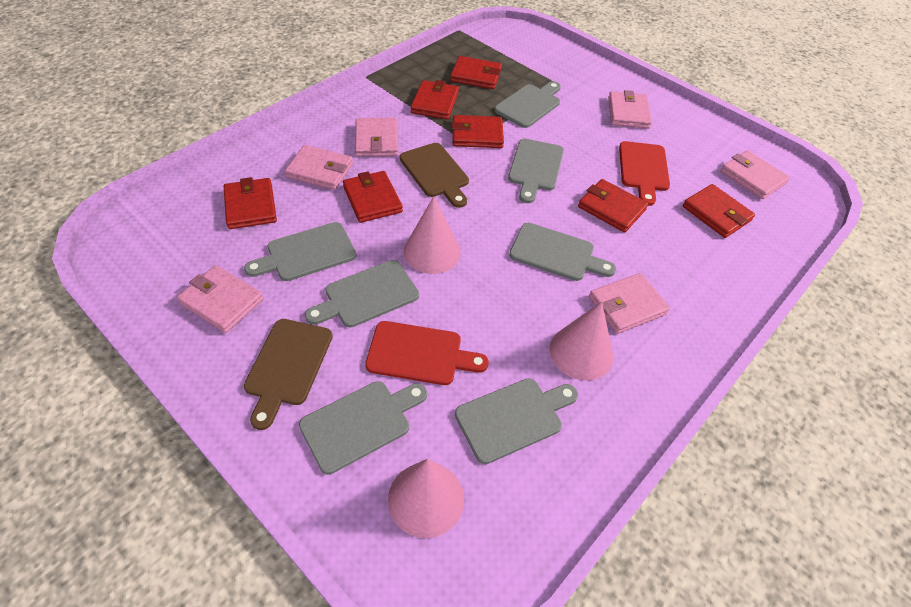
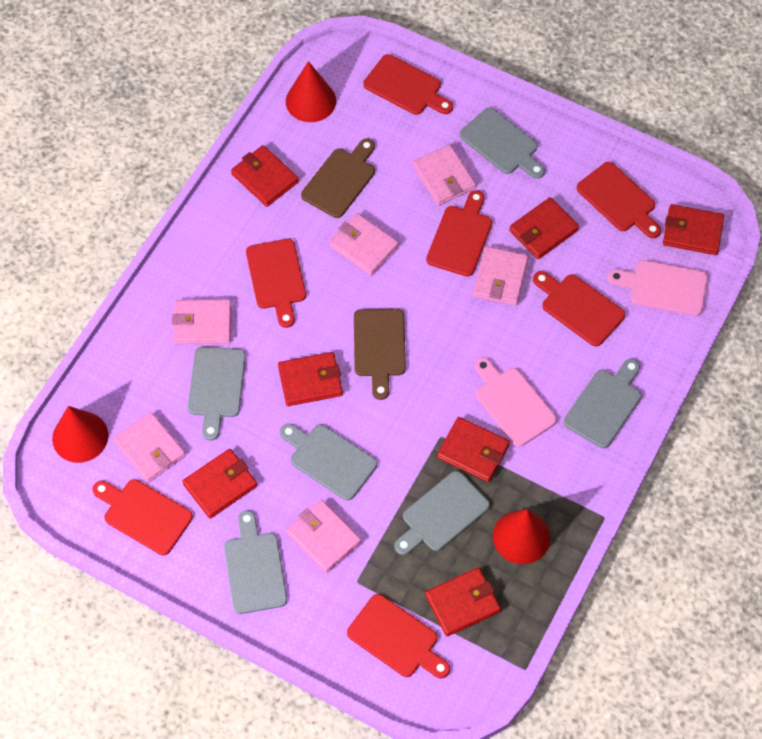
grey cutting board: 7 -> 6
pink cone: 3 -> 0
pink cutting board: 0 -> 2
red cone: 0 -> 3
red cutting board: 2 -> 7

